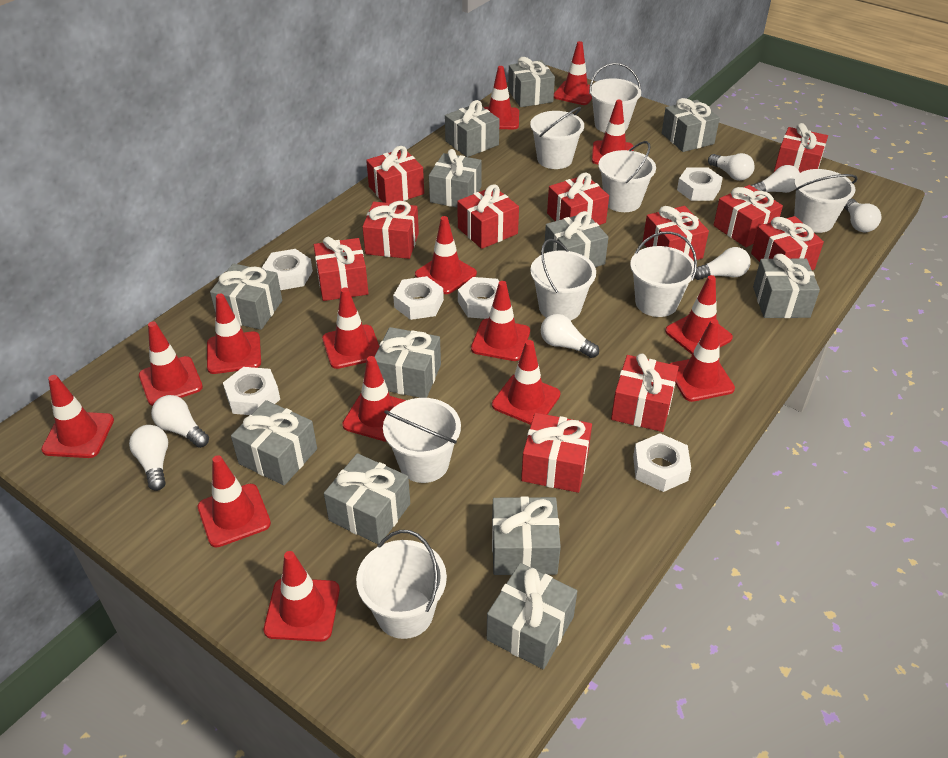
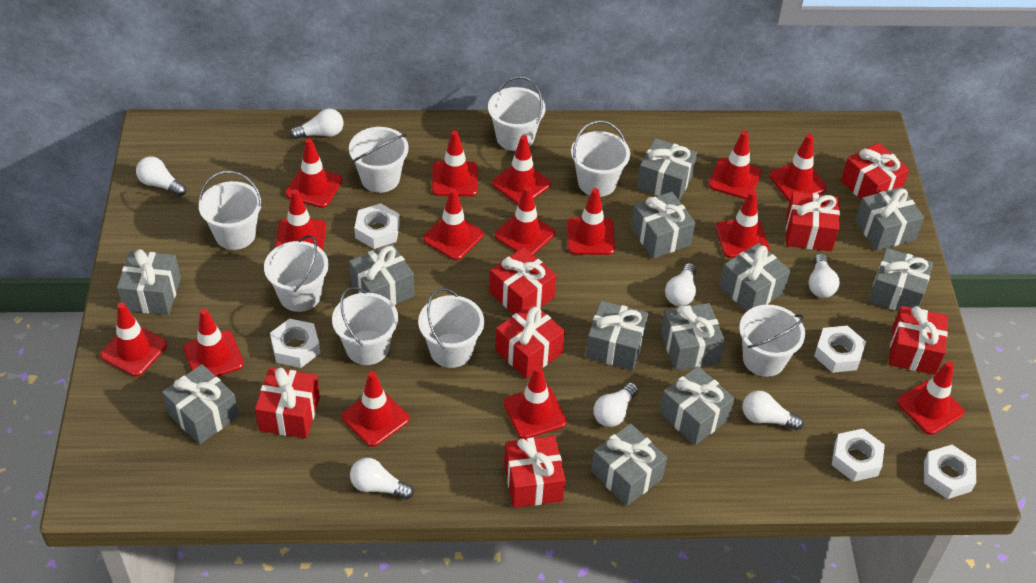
red gift: 11 -> 7
white nut: 6 -> 5

